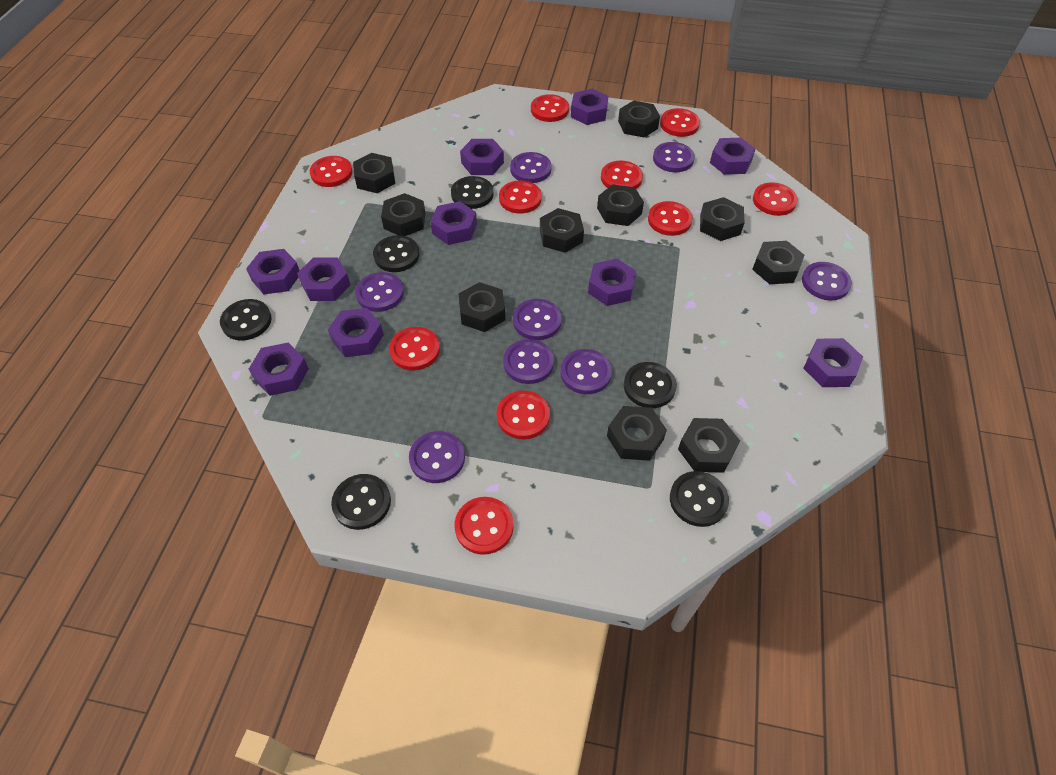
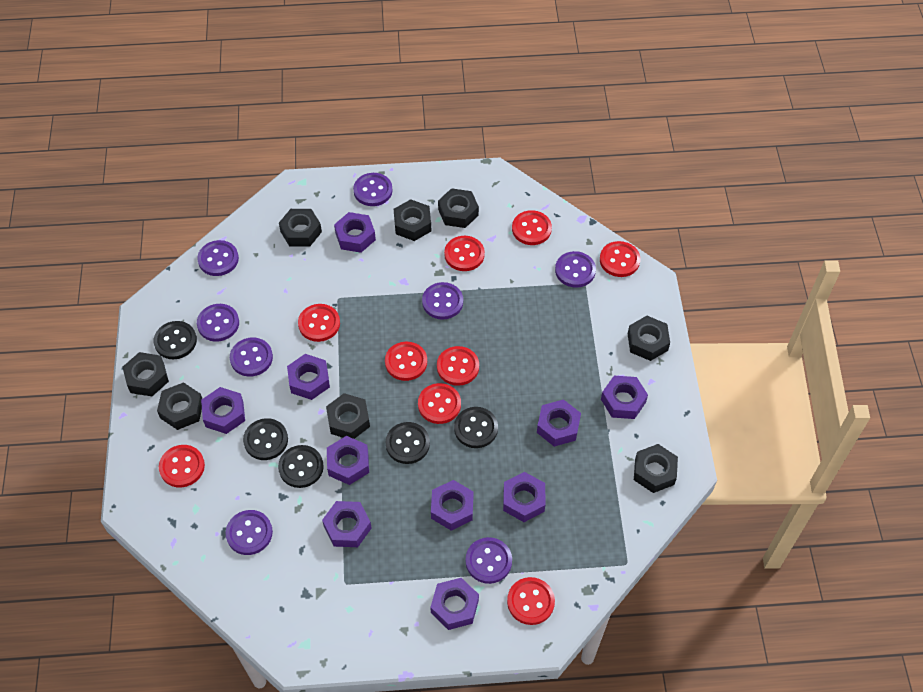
black button: 6 -> 5
black nut: 10 -> 8
red button: 10 -> 9

